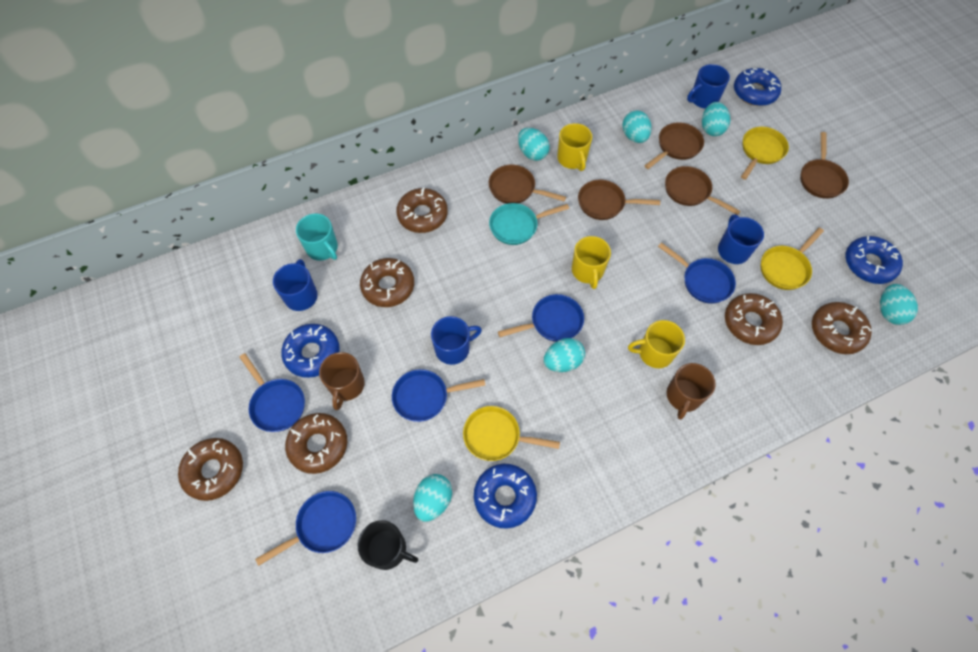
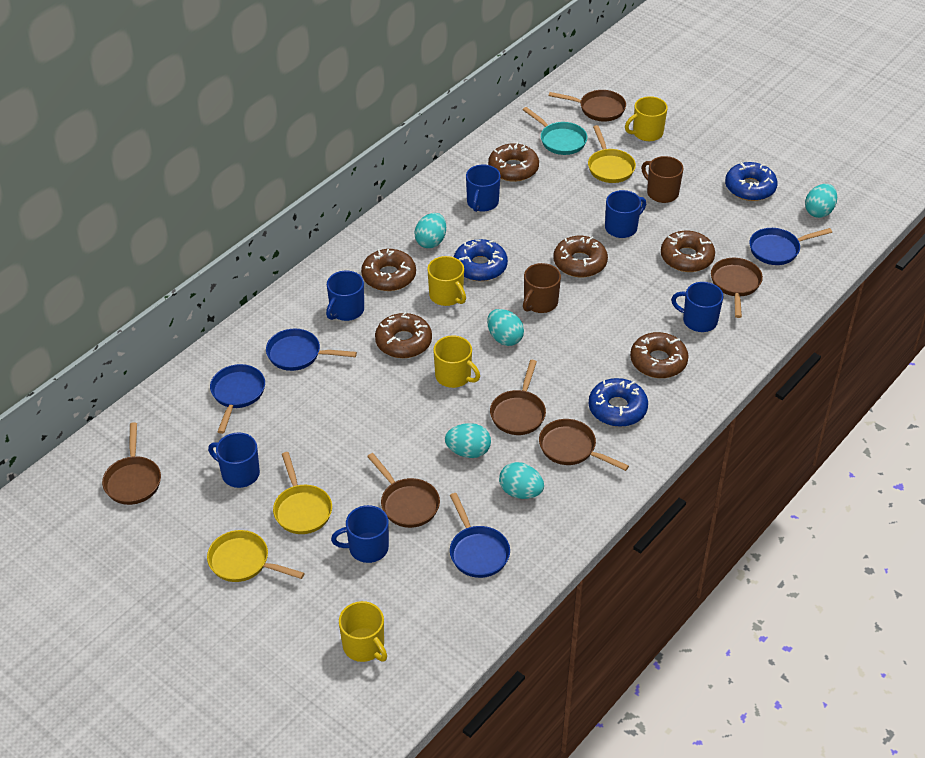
black mug: 1 -> 0
blue donut: 4 -> 3
blue mug: 4 -> 6
blue pan: 5 -> 4
brown pan: 5 -> 6
turquoise egg: 6 -> 5
turquoise mug: 1 -> 0
yellow mug: 3 -> 4

